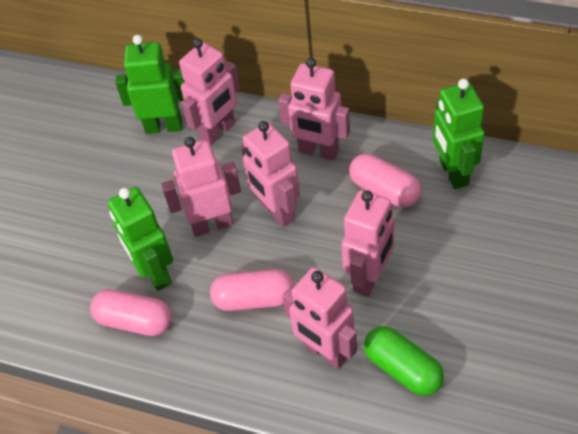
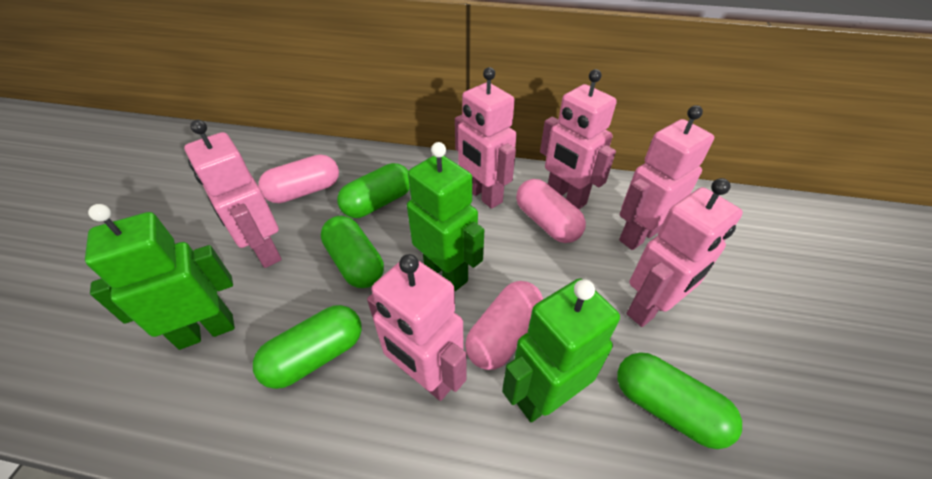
green capsule: 1 -> 4

